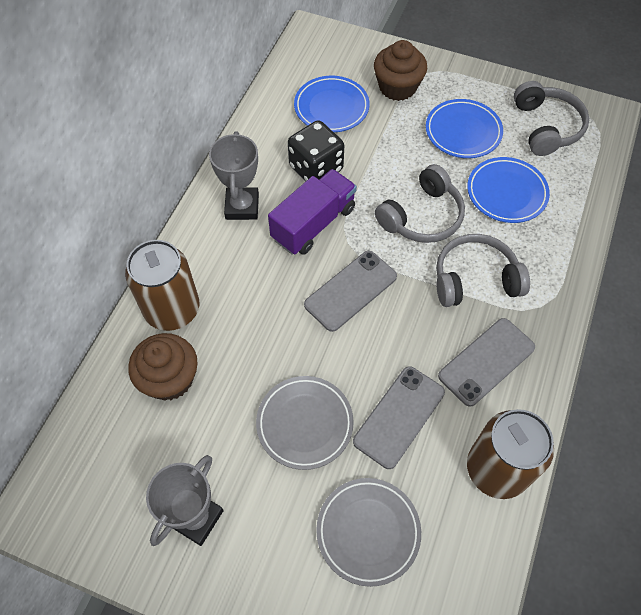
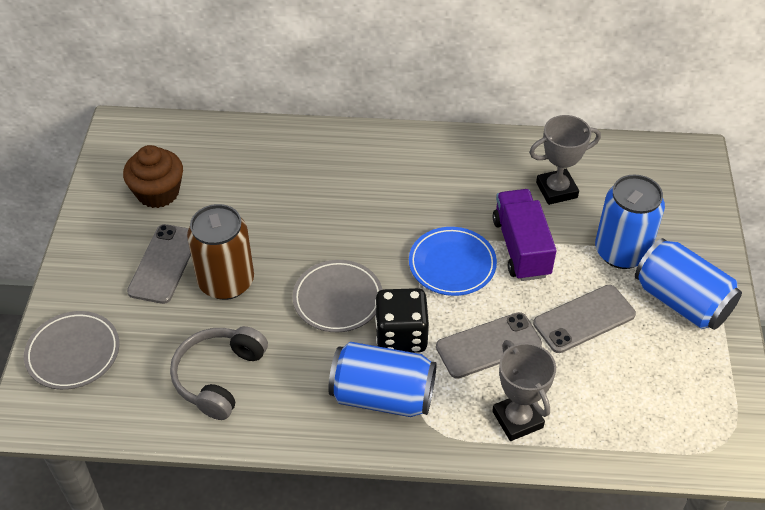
blue can: 0 -> 3
blue plate: 3 -> 1
brown can: 2 -> 1
brown cupcake: 2 -> 1
grey headphones: 3 -> 1

